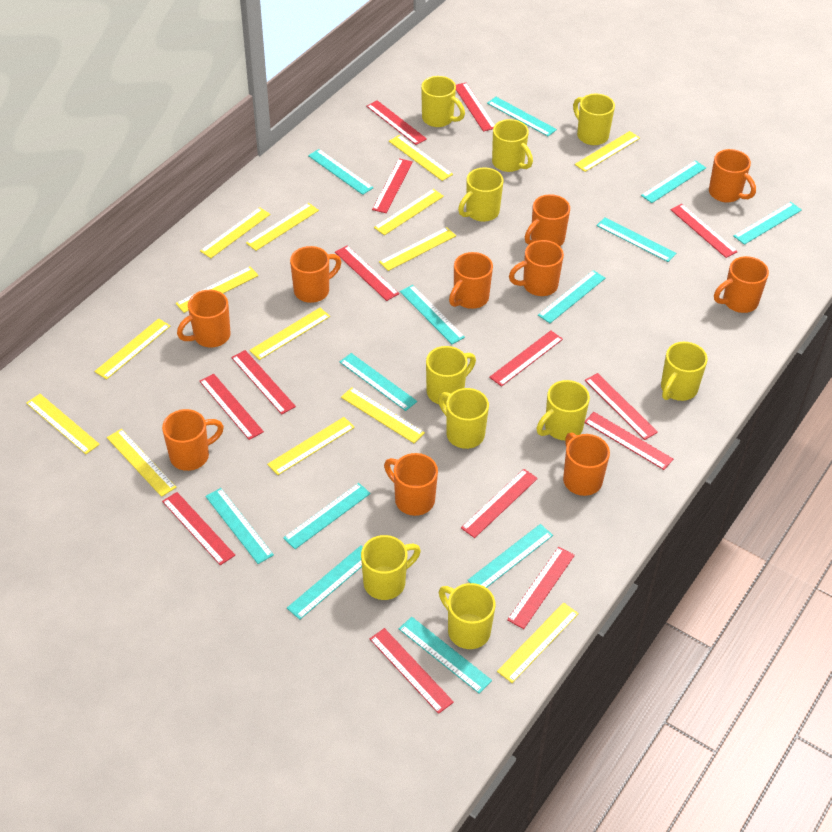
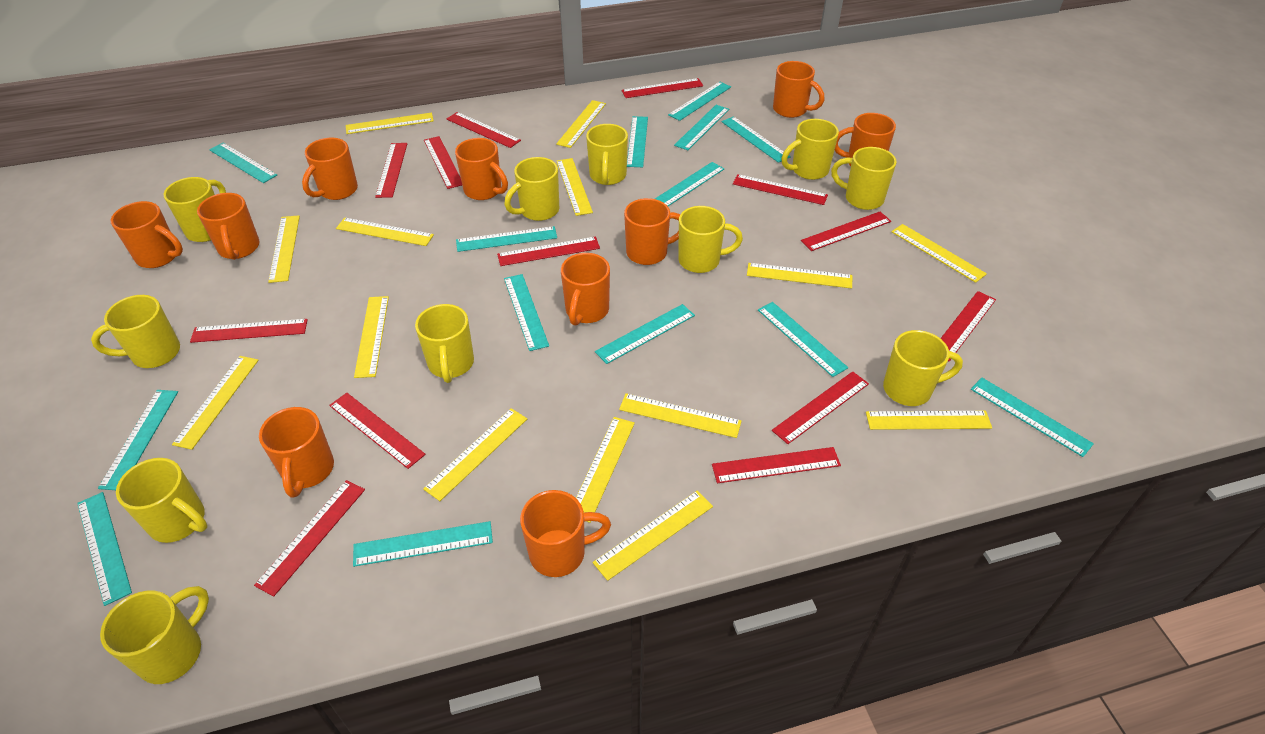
red ruler: 14 -> 13
turquoise ruler: 13 -> 14
yellow mug: 10 -> 11

